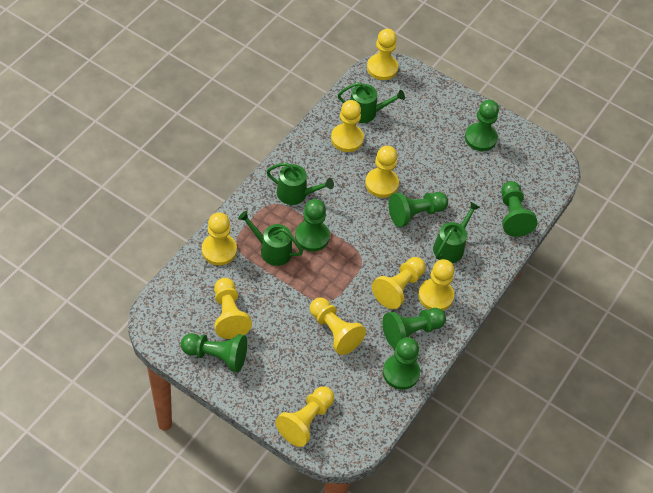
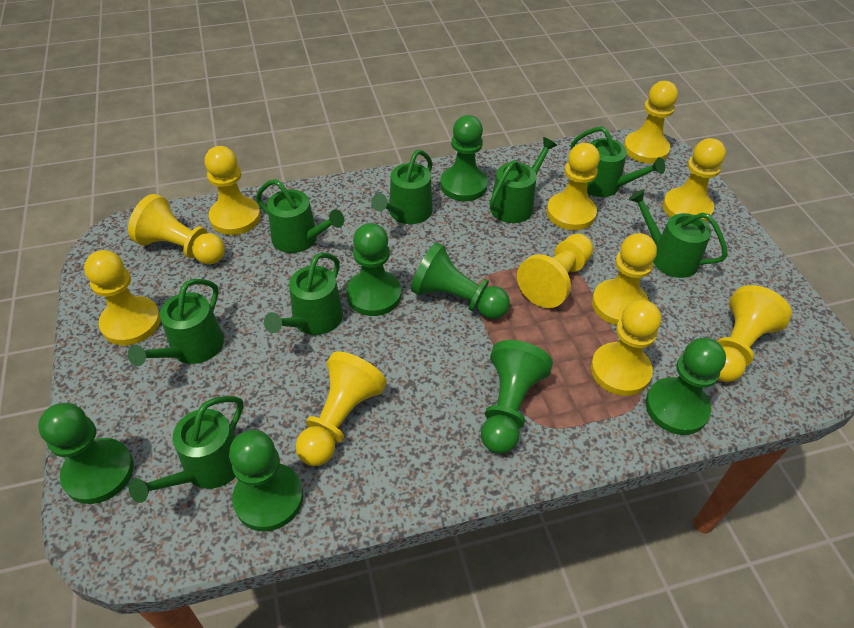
green watering can: 4 -> 8
yellow pawn: 9 -> 11

